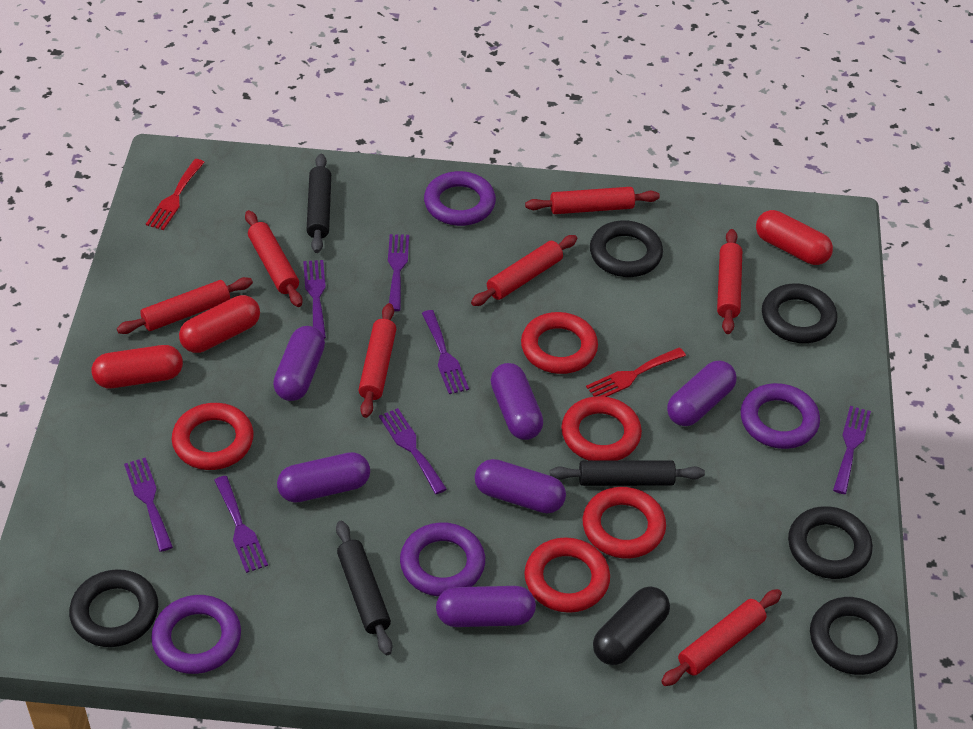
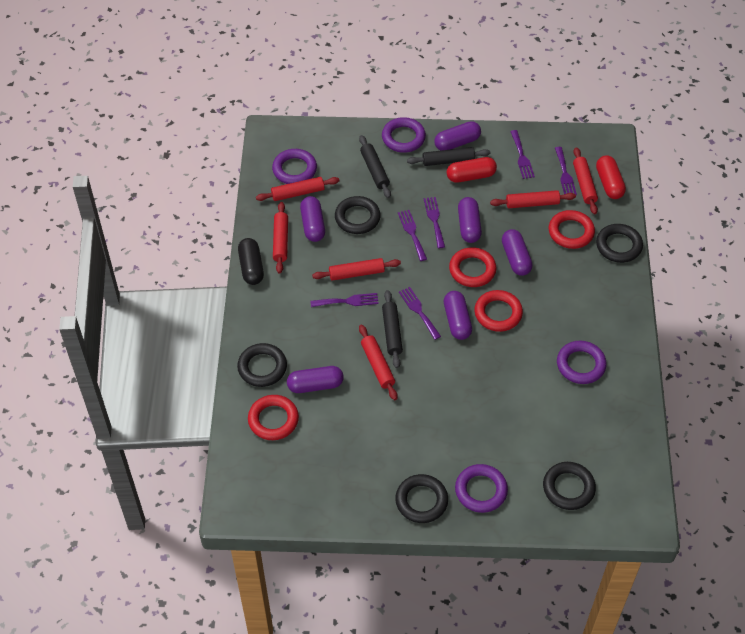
purple fork: 7 -> 6
red capsule: 3 -> 2
red fork: 2 -> 0
red ring: 5 -> 4
red rolling pin: 7 -> 6

